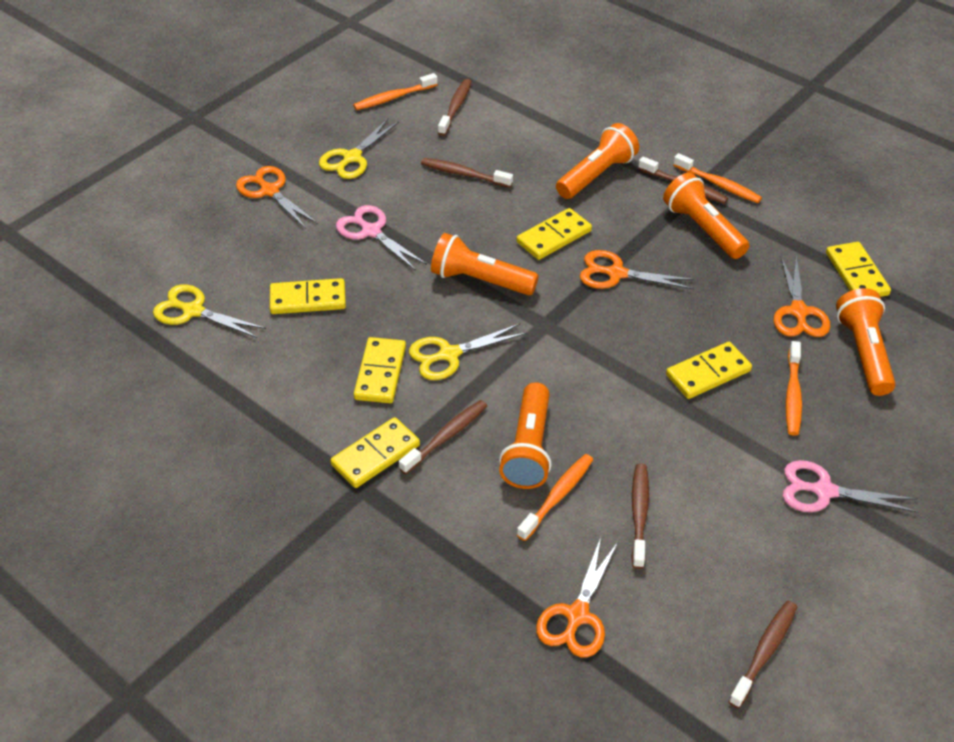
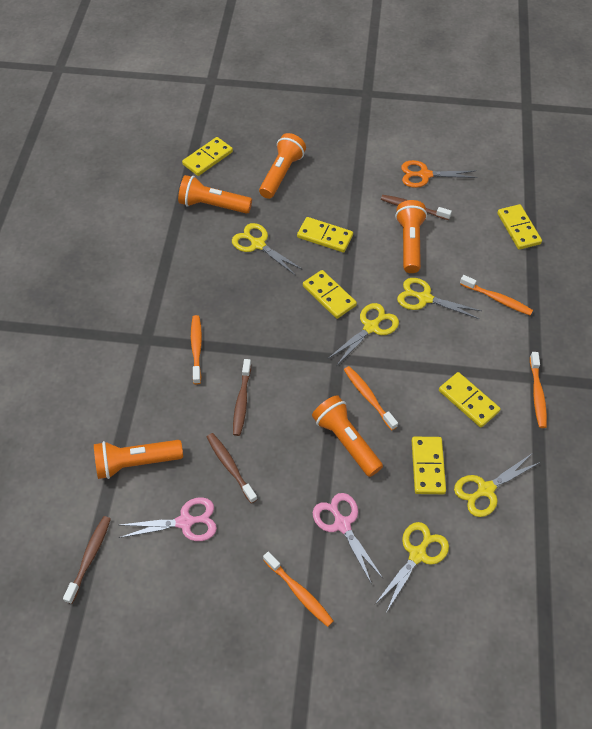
brown toothbrush: 6 -> 4
orange scissors: 4 -> 1
orange toothbrush: 4 -> 5
yellow scissors: 3 -> 5

